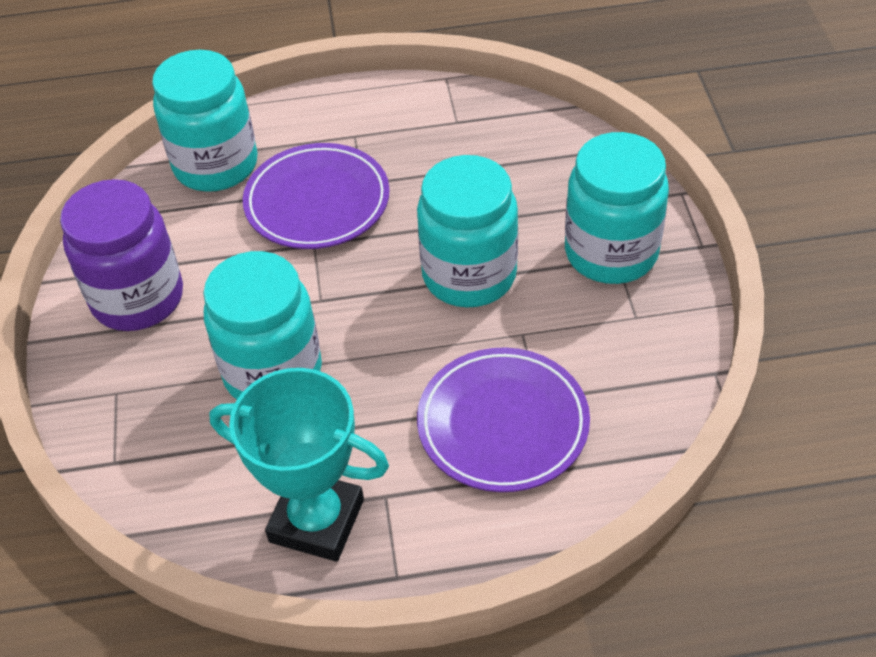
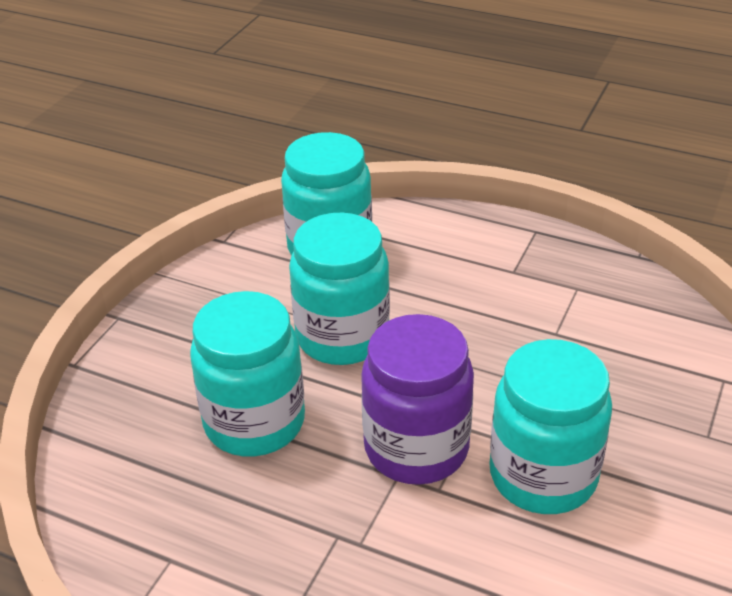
purple plate: 2 -> 0
turquoise trophy: 1 -> 0

